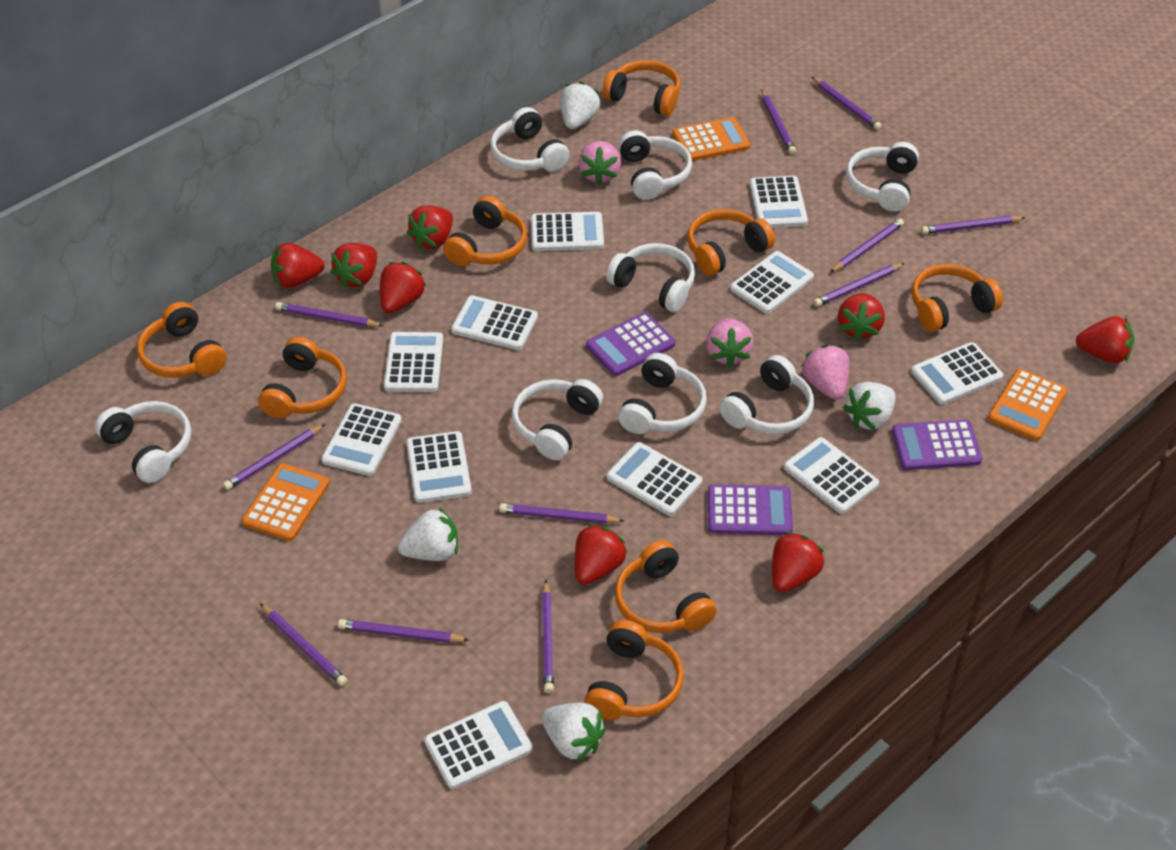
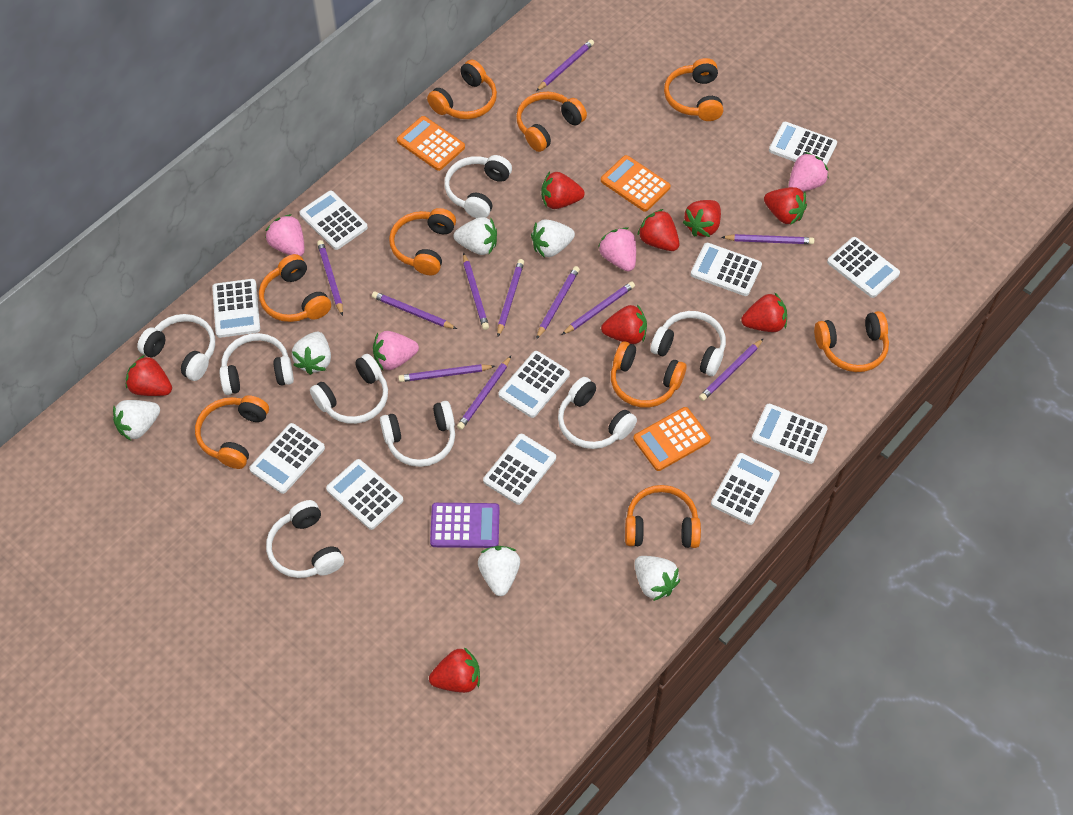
orange headphones: 8 -> 9
pink strawberry: 3 -> 4
purple calculator: 3 -> 1
white strawberry: 4 -> 6

